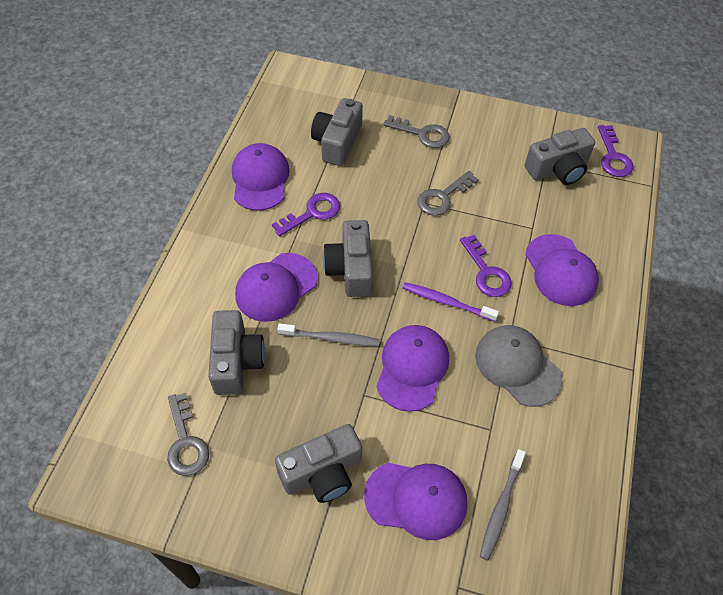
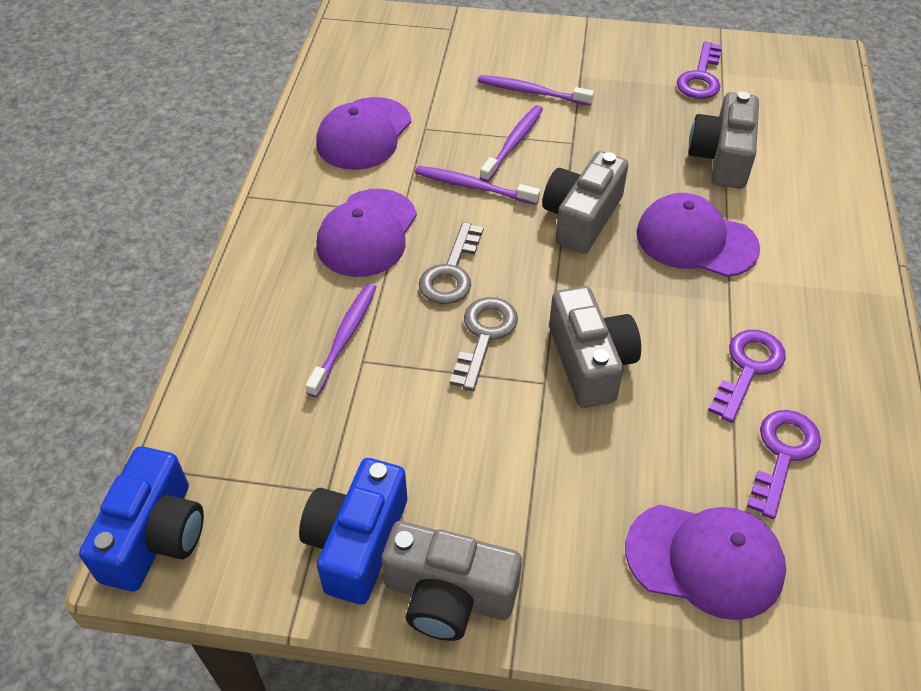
blue camera: 0 -> 2
grey camera: 5 -> 4
grey cap: 1 -> 0
grey key: 3 -> 2
grey toothbrush: 2 -> 0
purple cap: 5 -> 4
purple toothbrush: 1 -> 4

